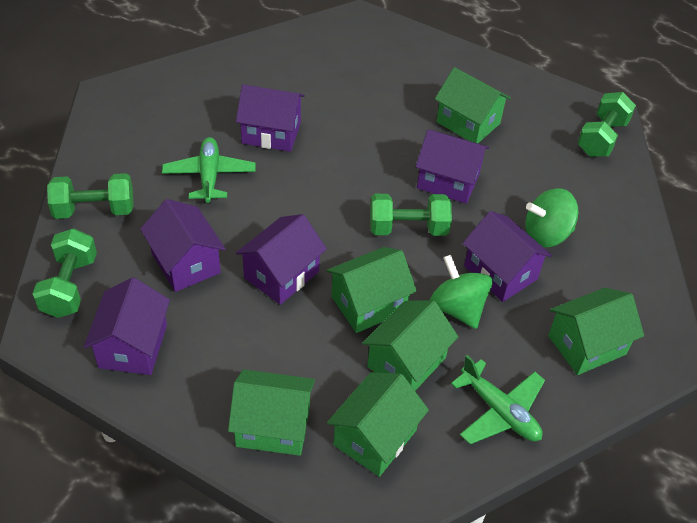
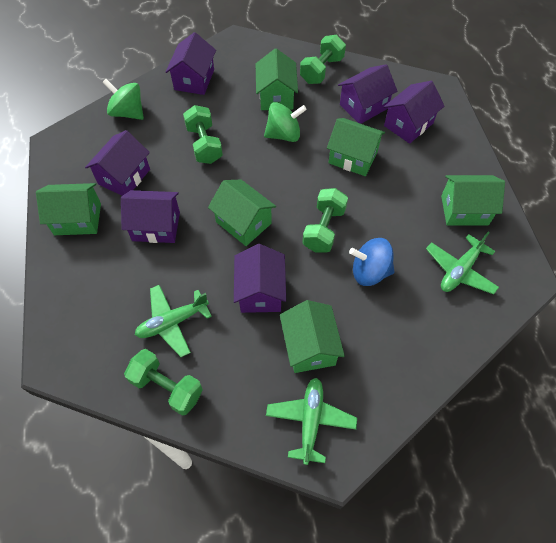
blue spinning top: 0 -> 1
green plane: 2 -> 3

